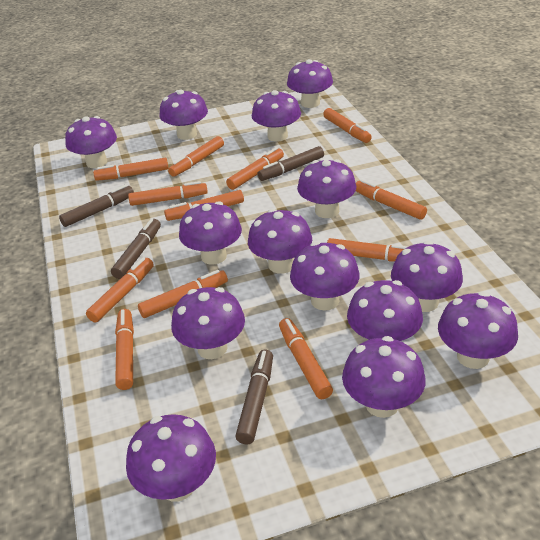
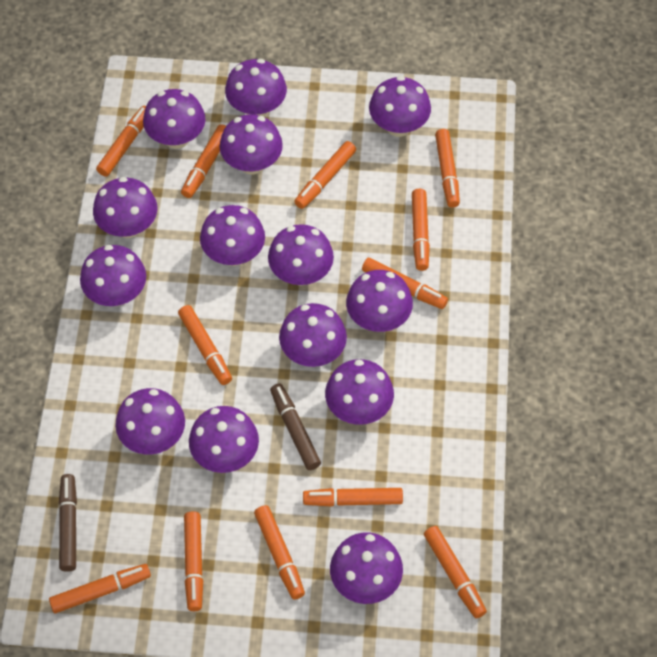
brown marker: 4 -> 2

